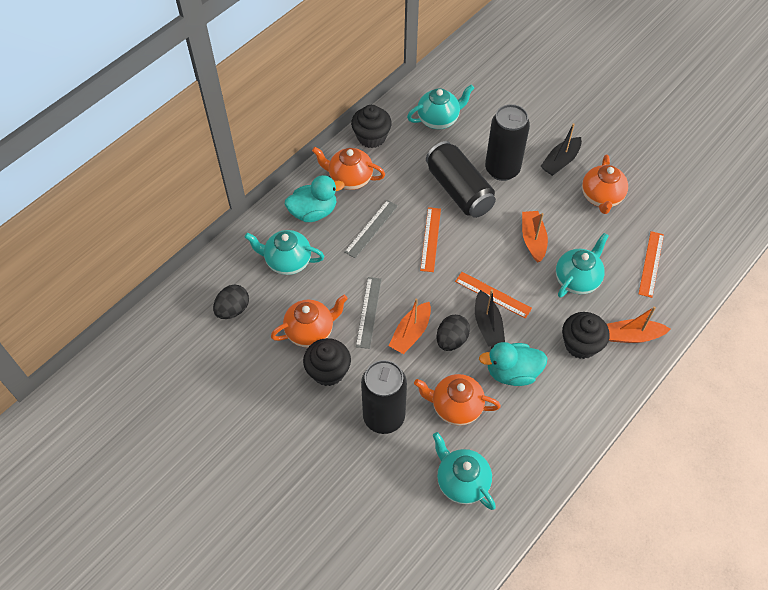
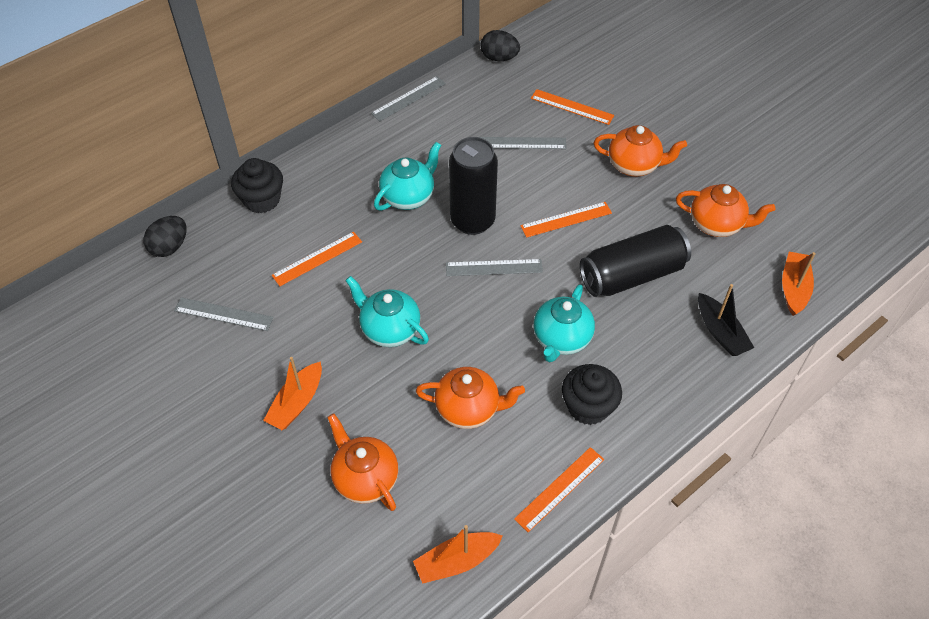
black boat: 2 -> 1
black can: 3 -> 2
black cupcake: 3 -> 2
grey ruler: 2 -> 4
orange ruler: 3 -> 4
turquoise duck: 2 -> 0
turquoise teapot: 4 -> 3

